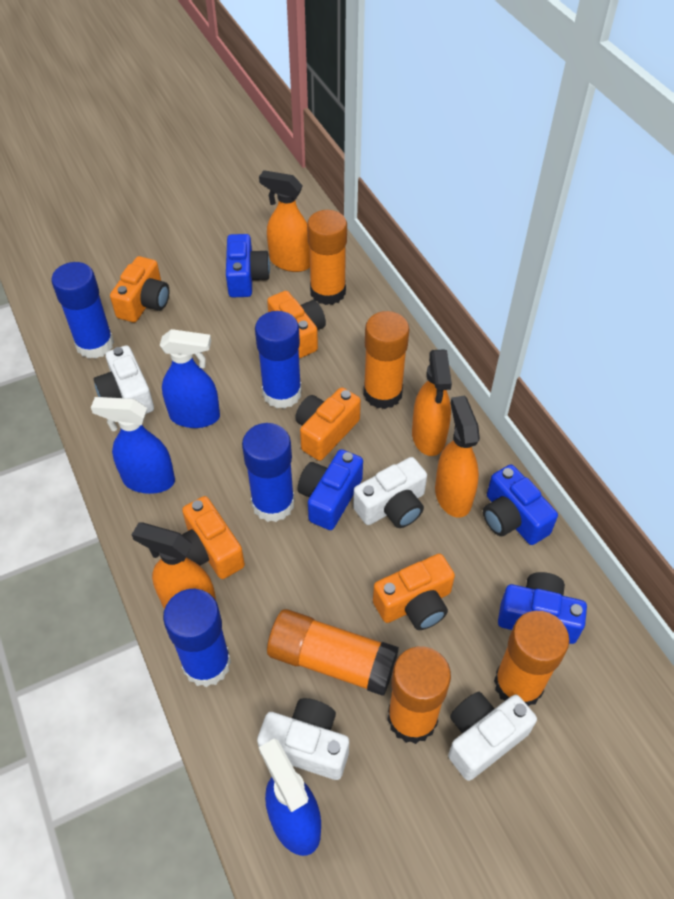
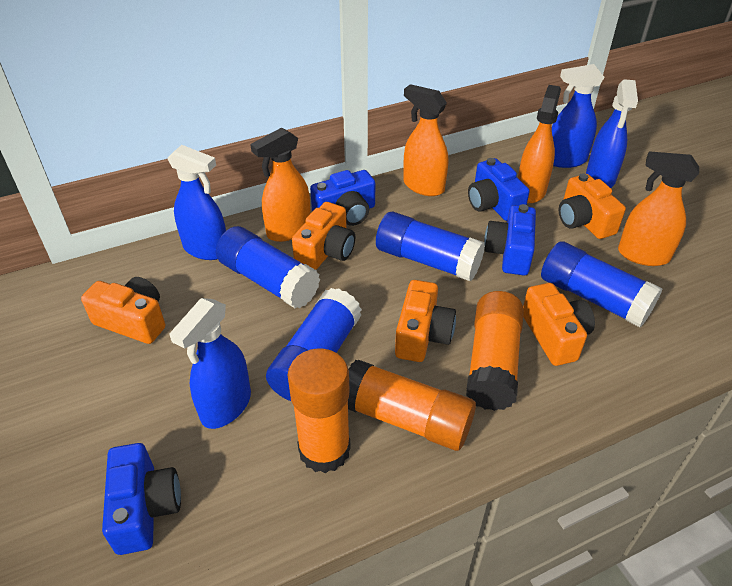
blue spray bottle: 3 -> 4
orange glue stick: 5 -> 3
white camera: 4 -> 0

